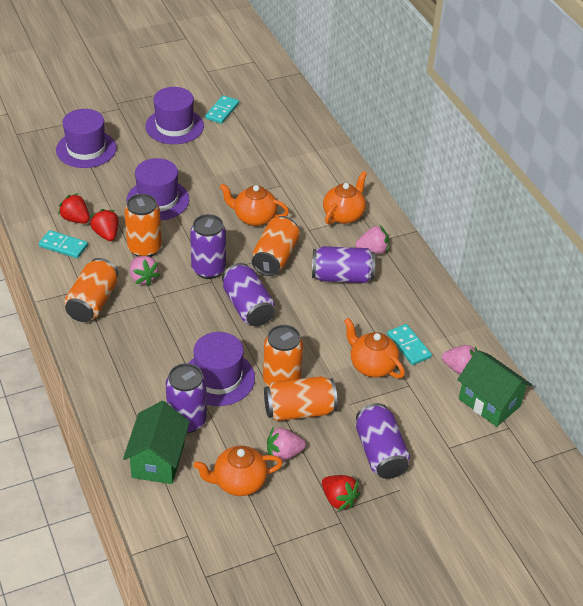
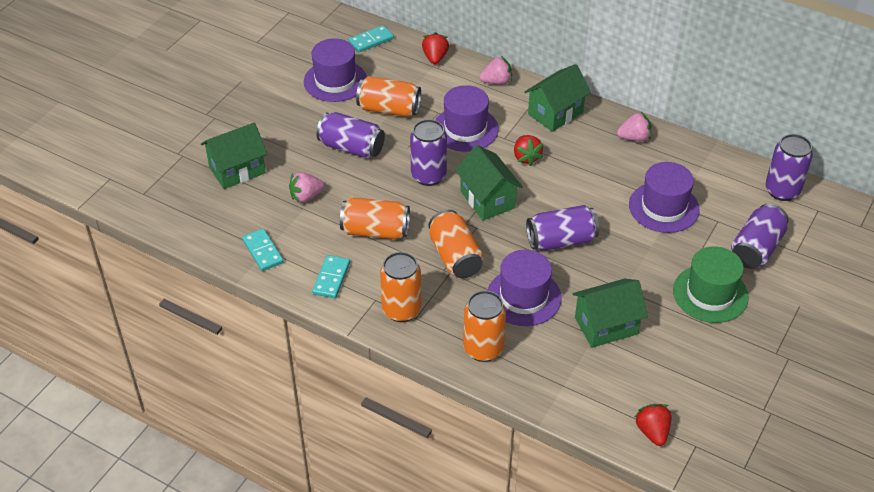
green hat: 0 -> 1
green house: 2 -> 4
orange teapot: 4 -> 0
pink strawberry: 4 -> 3

